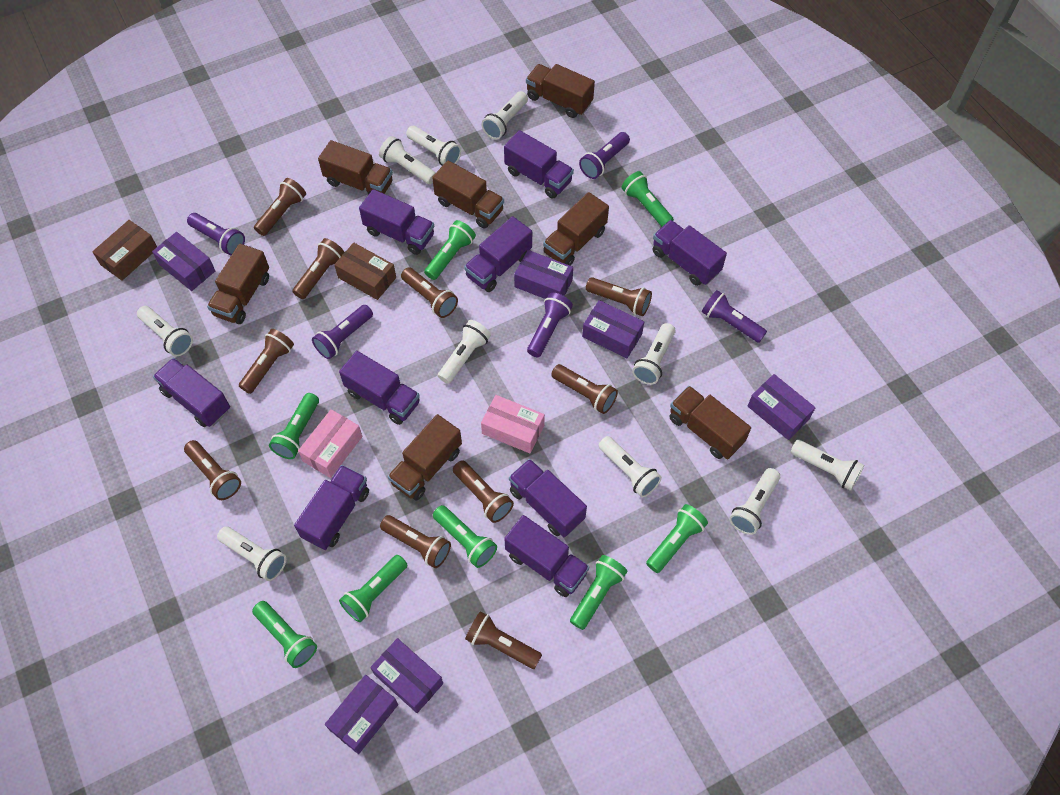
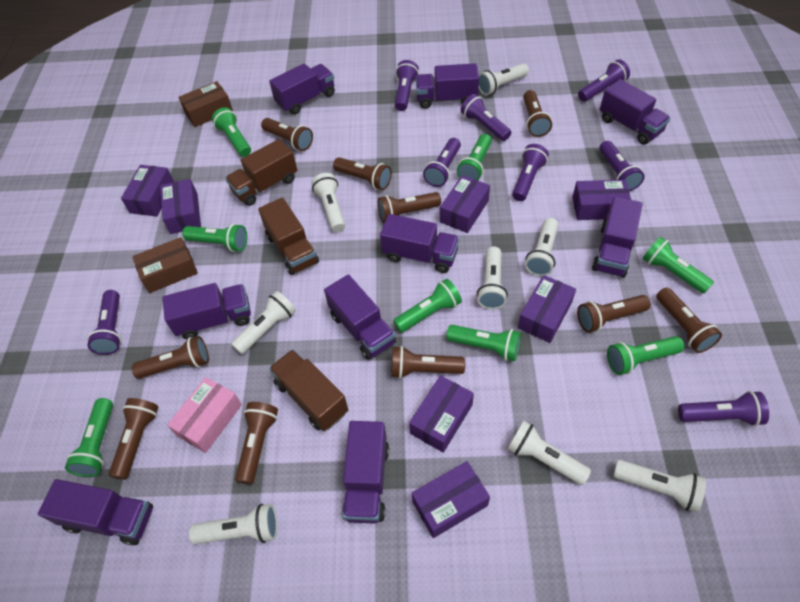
brown truck: 7 -> 3
pink box: 2 -> 1
purple box: 6 -> 7
purple flashlight: 5 -> 8
white flashlight: 10 -> 8

